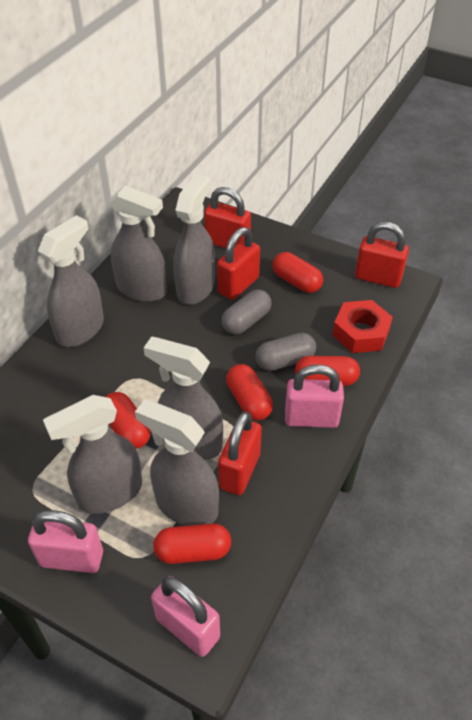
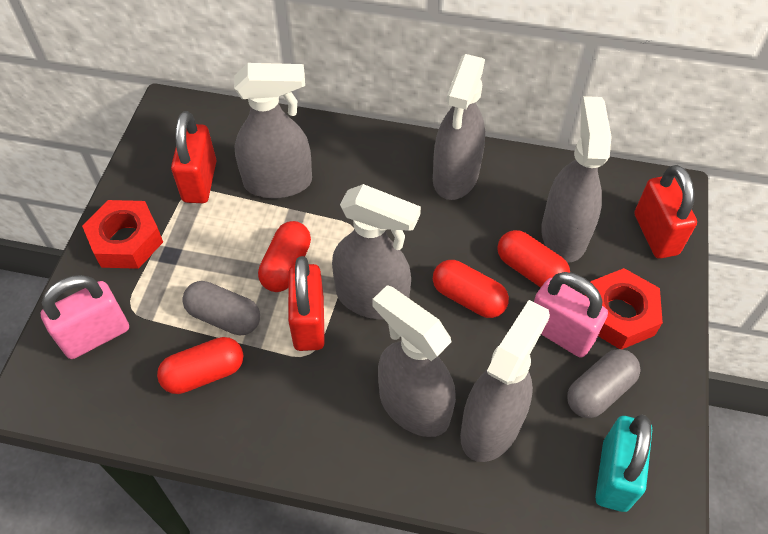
pink padlock: 3 -> 2
red capsule: 5 -> 4
red nut: 1 -> 2
red padlock: 4 -> 3
turquoise padlock: 0 -> 1

